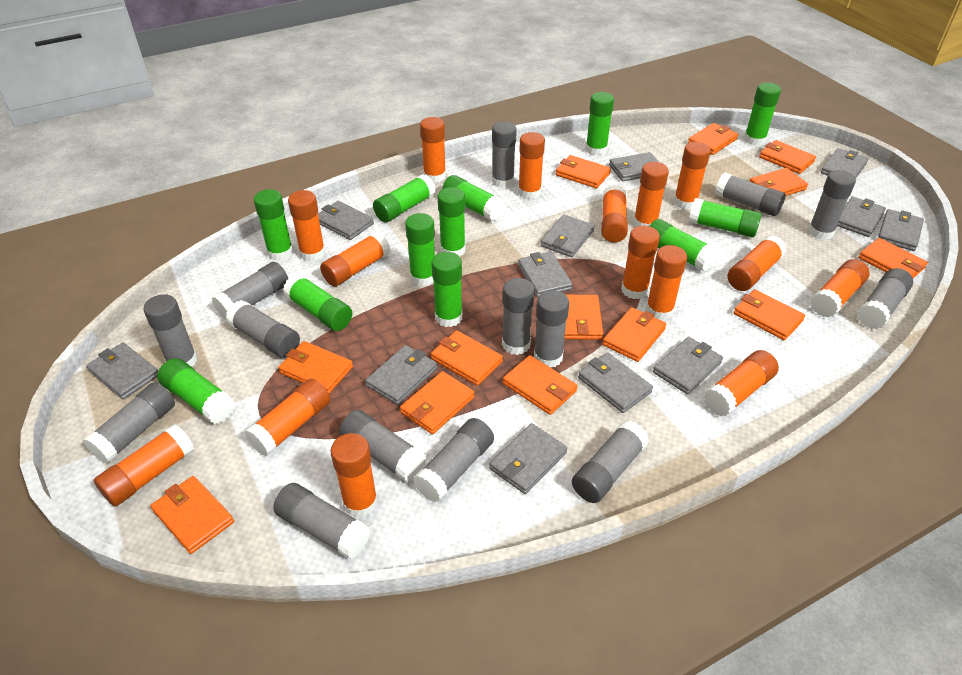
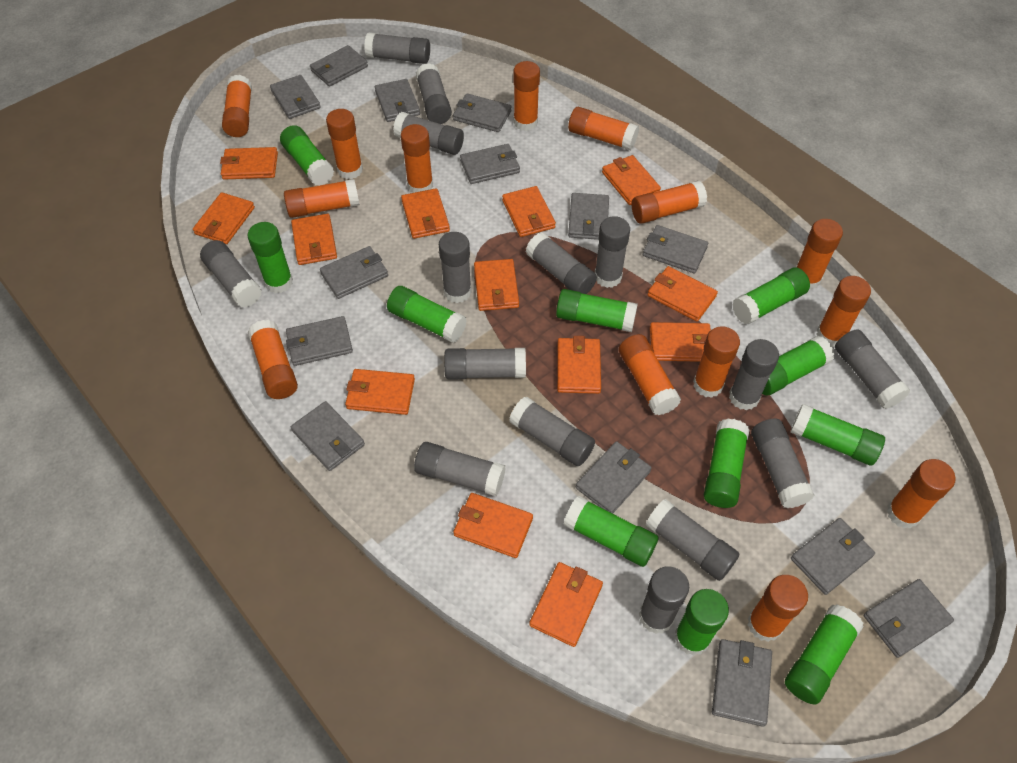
green glue stick: 12 -> 11
grey glue stick: 14 -> 15
grey wallet: 12 -> 14
orange glue stick: 15 -> 14

